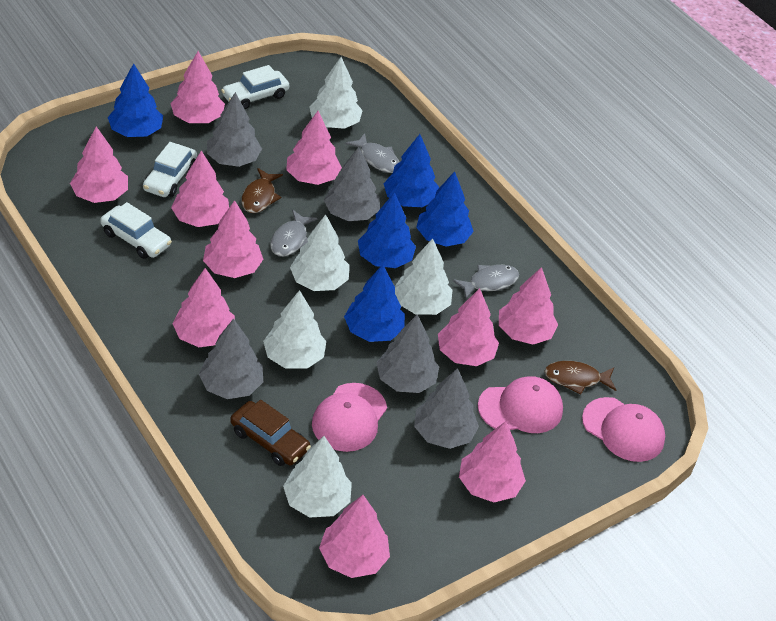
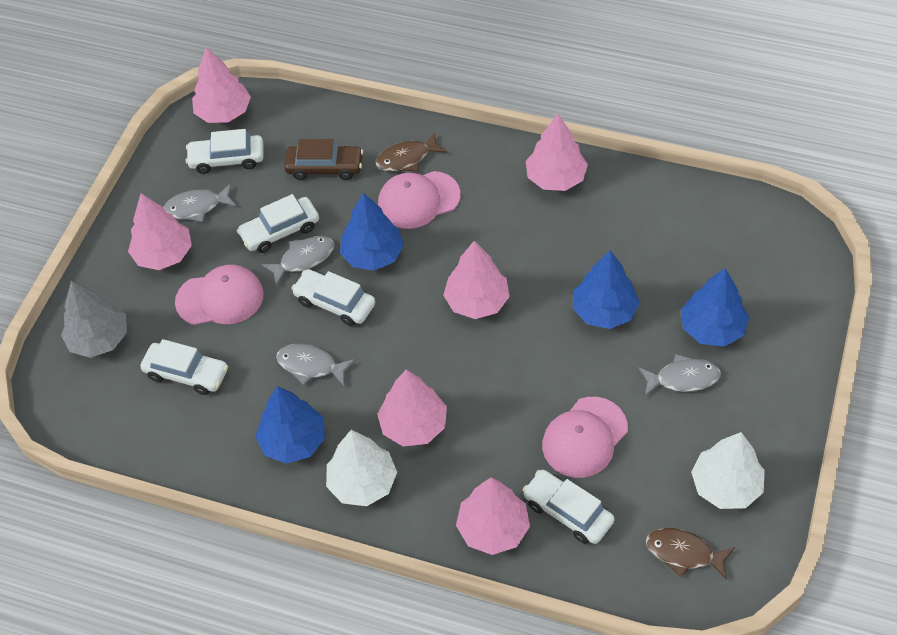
blue tree: 5 -> 4
grey fish: 3 -> 4
grey tree: 5 -> 1
pink tree: 10 -> 6
white car: 3 -> 5
white tree: 5 -> 2

